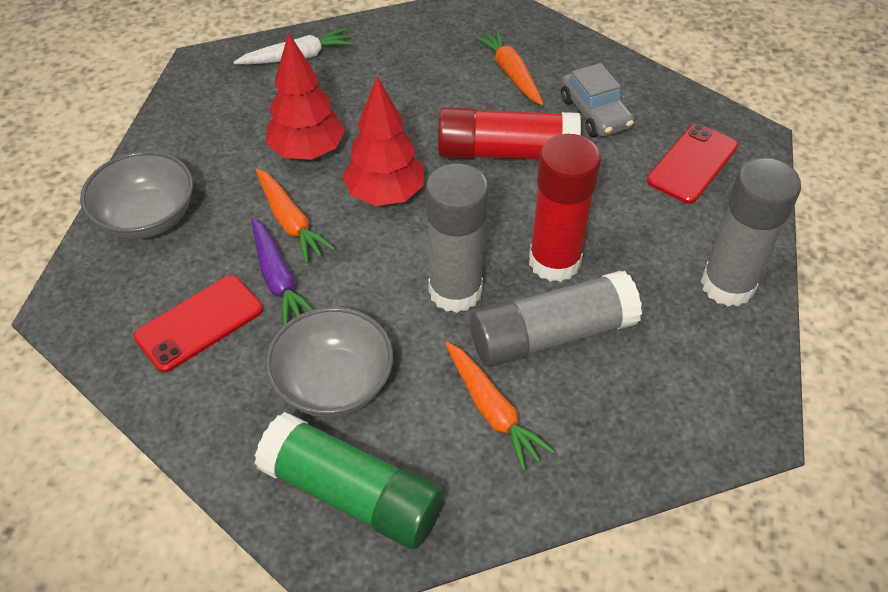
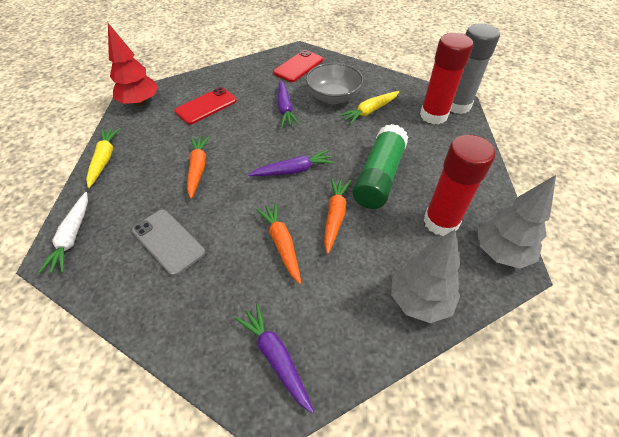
grey bowl: 2 -> 1
grey car: 1 -> 0
grey glue stick: 3 -> 1
grey phone: 0 -> 1
grey tree: 0 -> 2
purple carrot: 1 -> 3
red tree: 2 -> 1
yellow carrot: 0 -> 2

